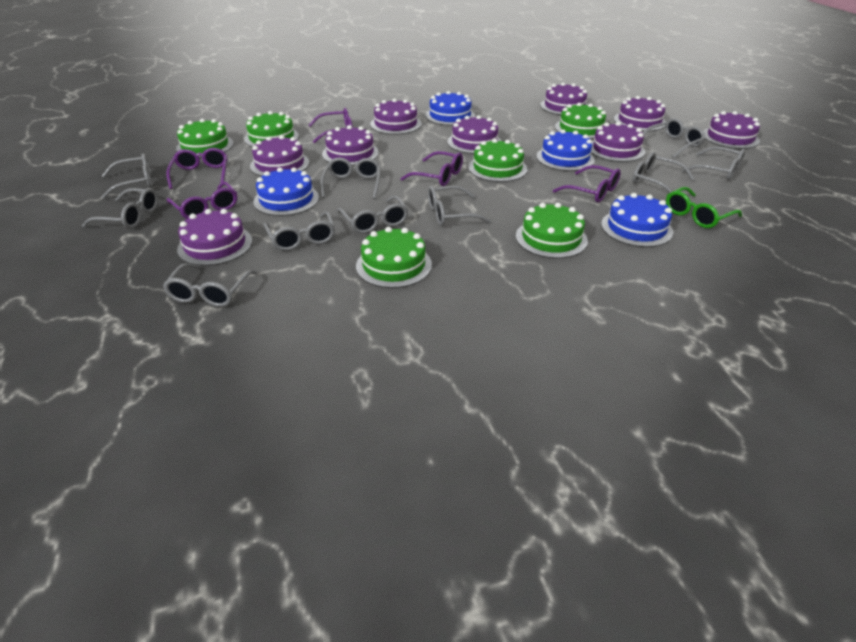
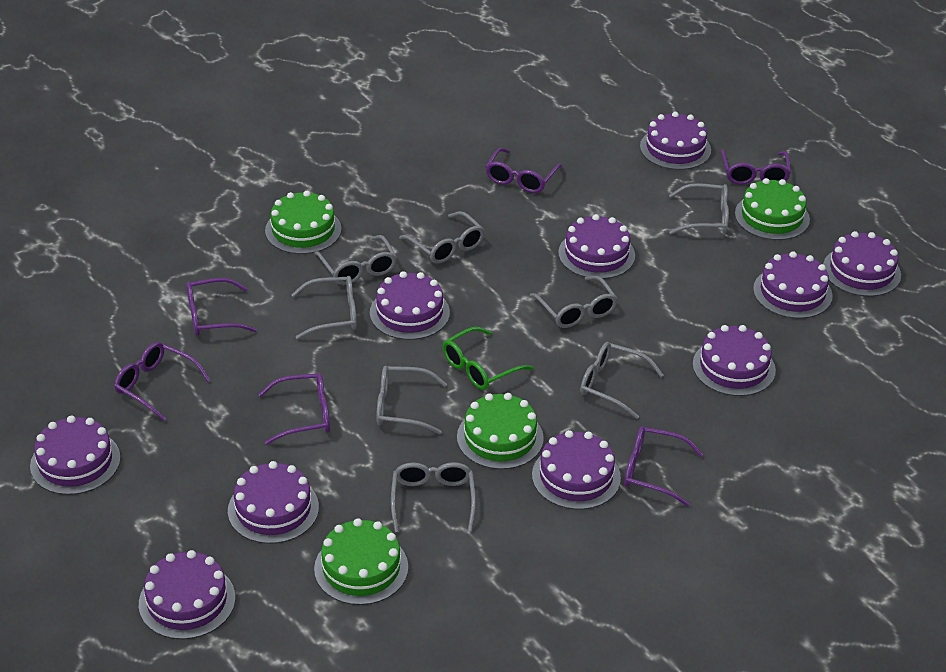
blue cake: 4 -> 0
green cake: 6 -> 4
grey glasses: 10 -> 8
purple cake: 9 -> 10
purple glasses: 5 -> 6

